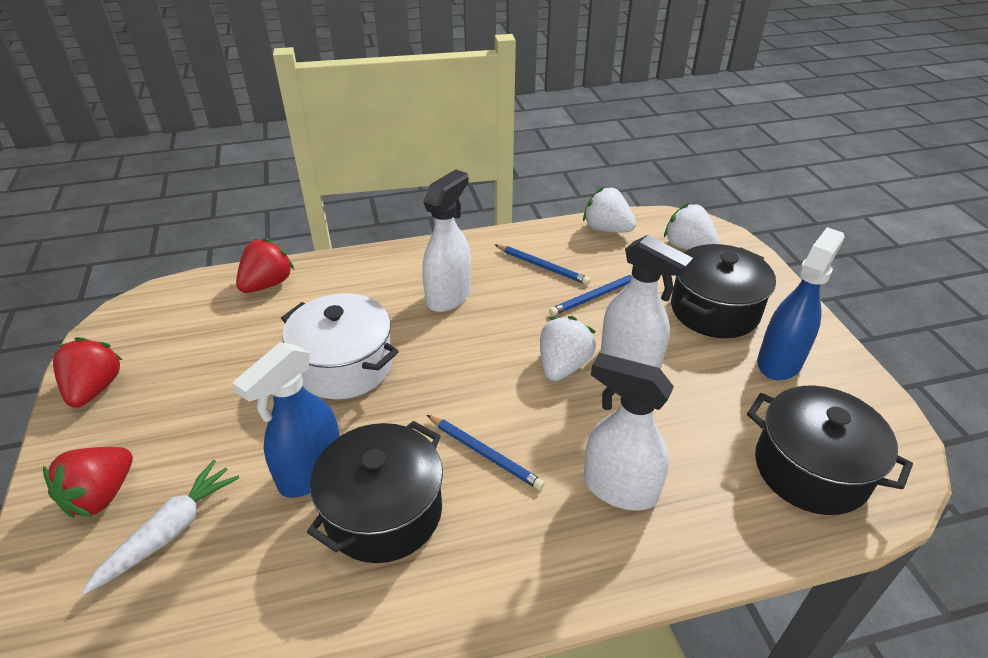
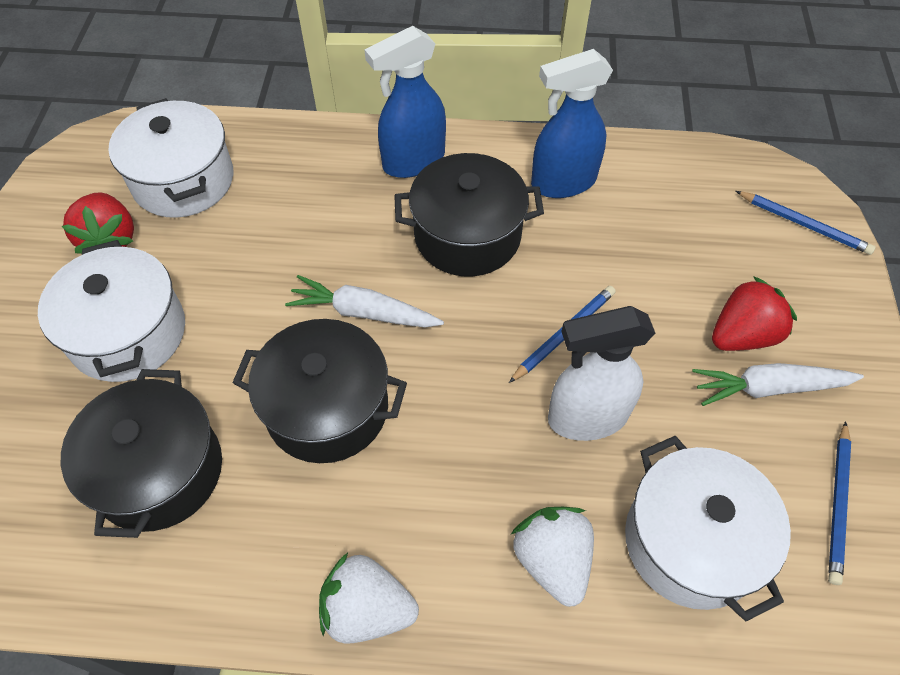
red strawberry: 3 -> 2
white carrot: 1 -> 2
white pot: 1 -> 3
white spray bottle: 3 -> 1
white strawberry: 3 -> 2

